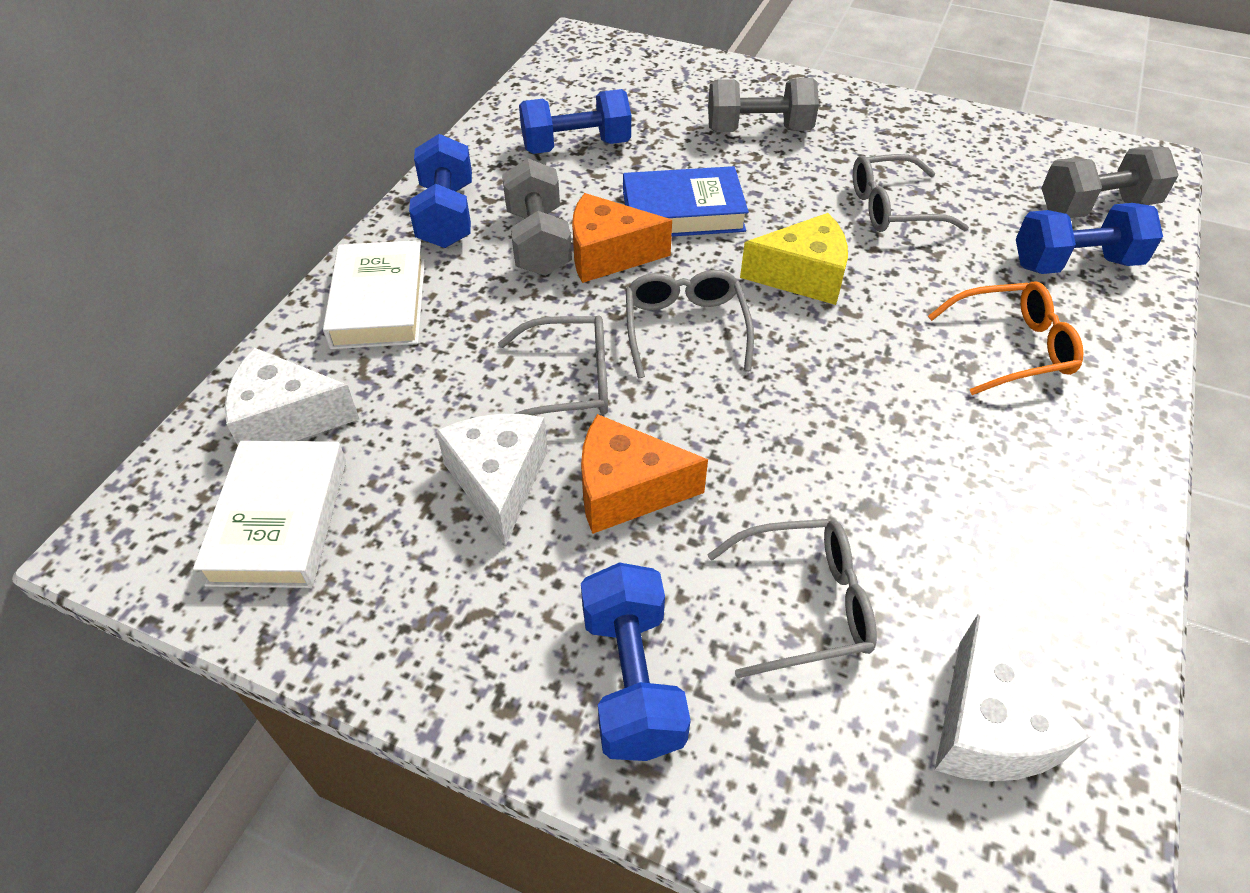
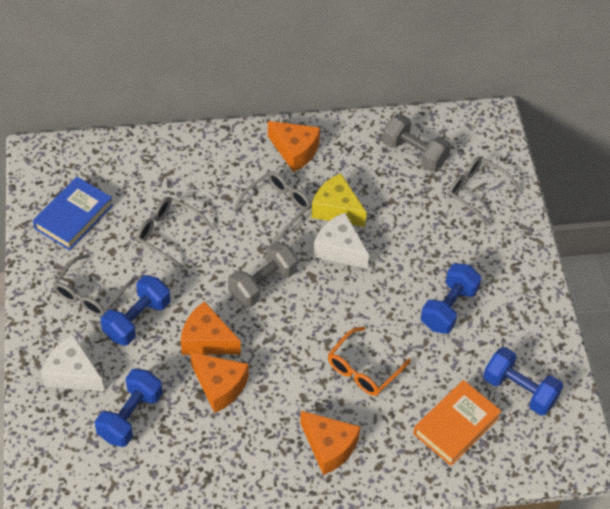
grey dumbbell: 3 -> 2
orange book: 0 -> 1
orange cheese: 2 -> 4
white book: 2 -> 0
white cheese: 3 -> 2

